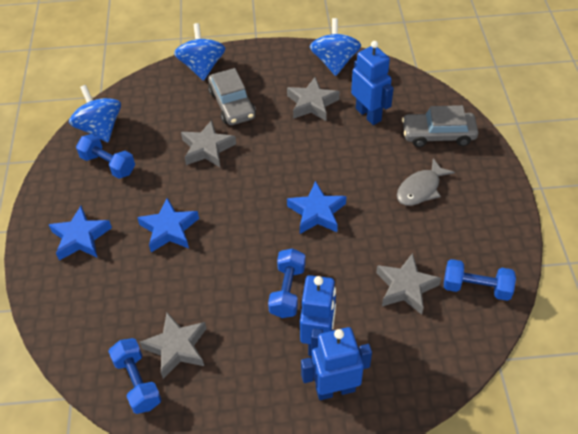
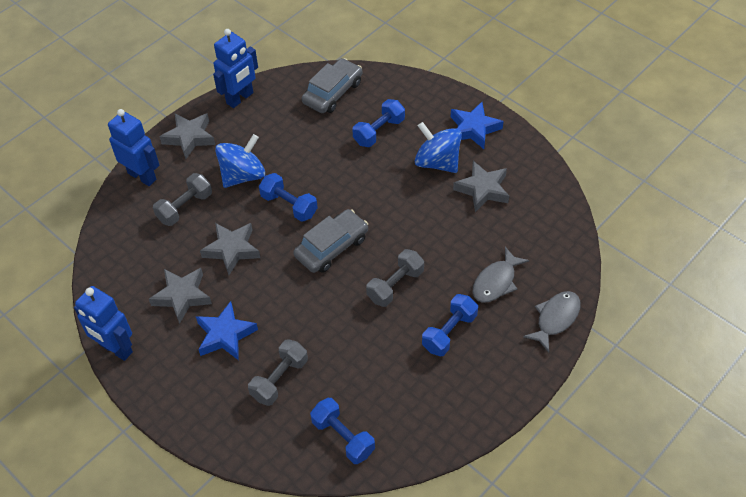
blue spinning top: 3 -> 2
blue star: 3 -> 2
grey dumbbell: 0 -> 3
grey fish: 1 -> 2

